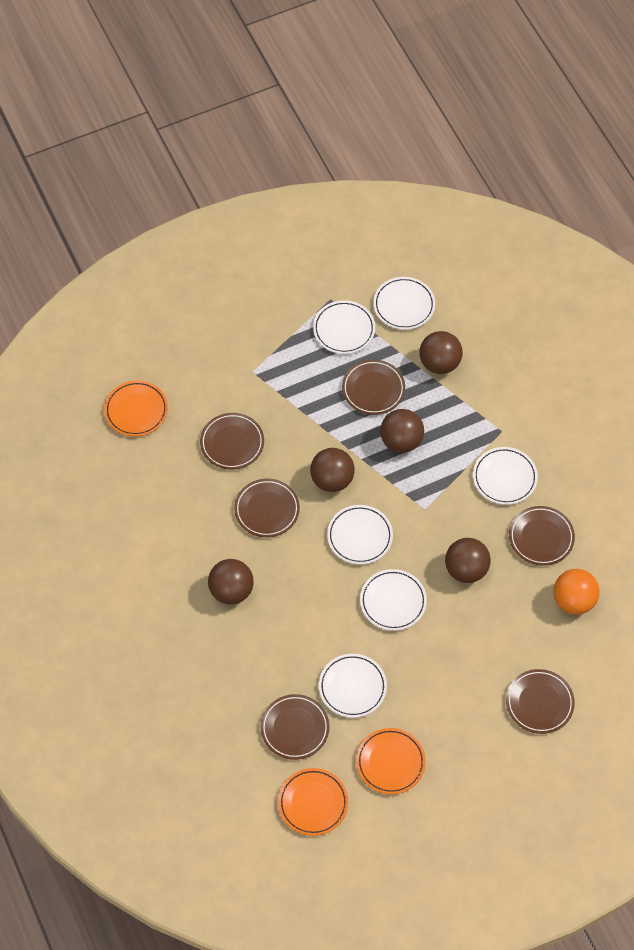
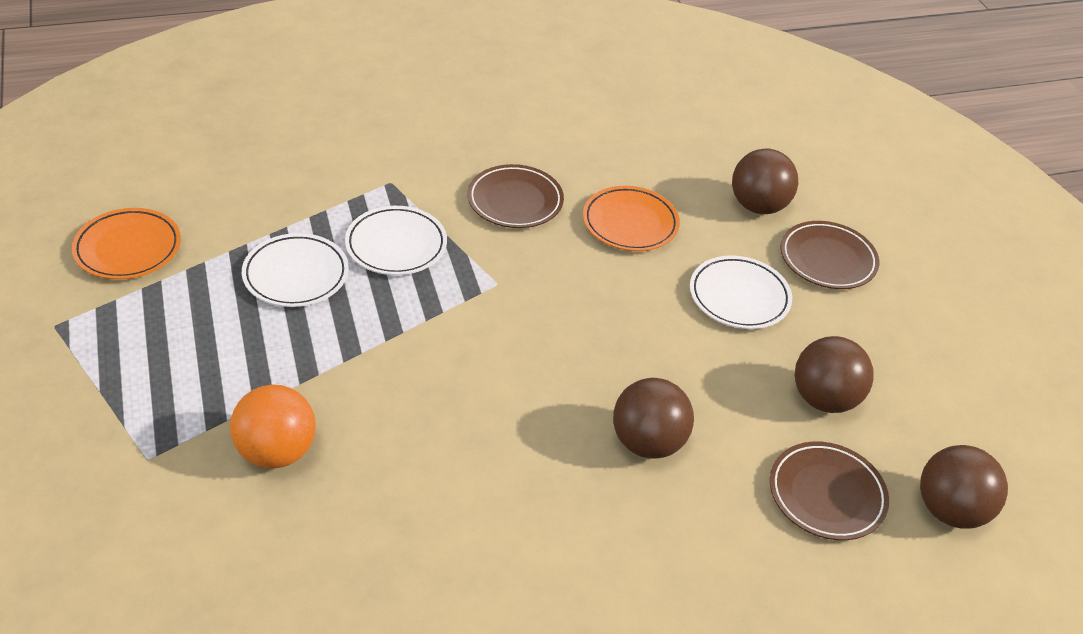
brown ball: 5 -> 4
brown plate: 6 -> 3
orange plate: 3 -> 2
white plate: 6 -> 3

